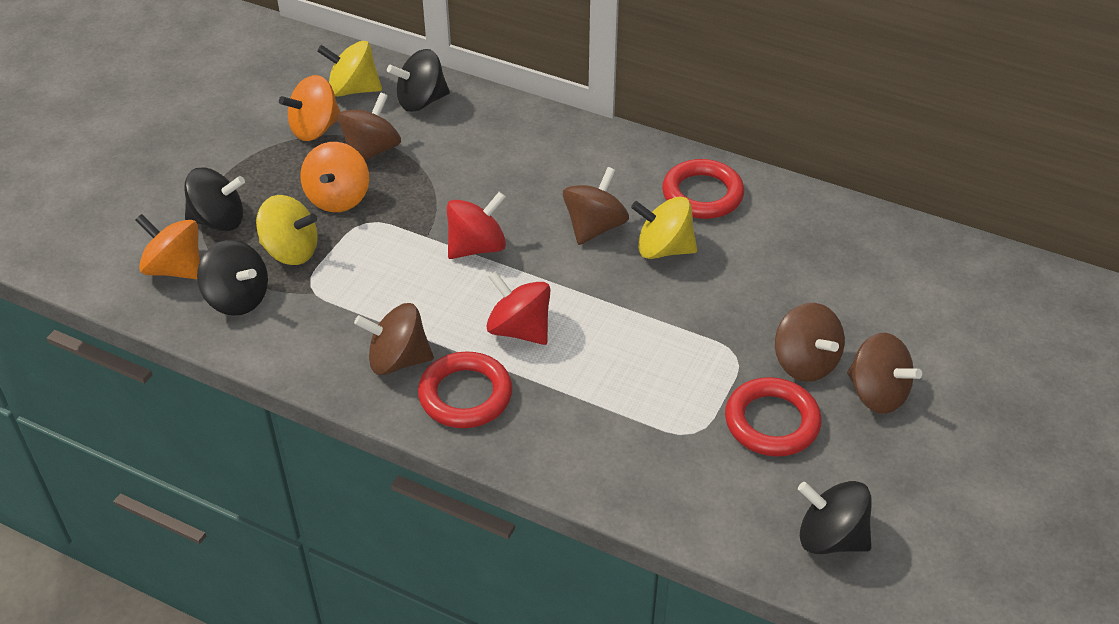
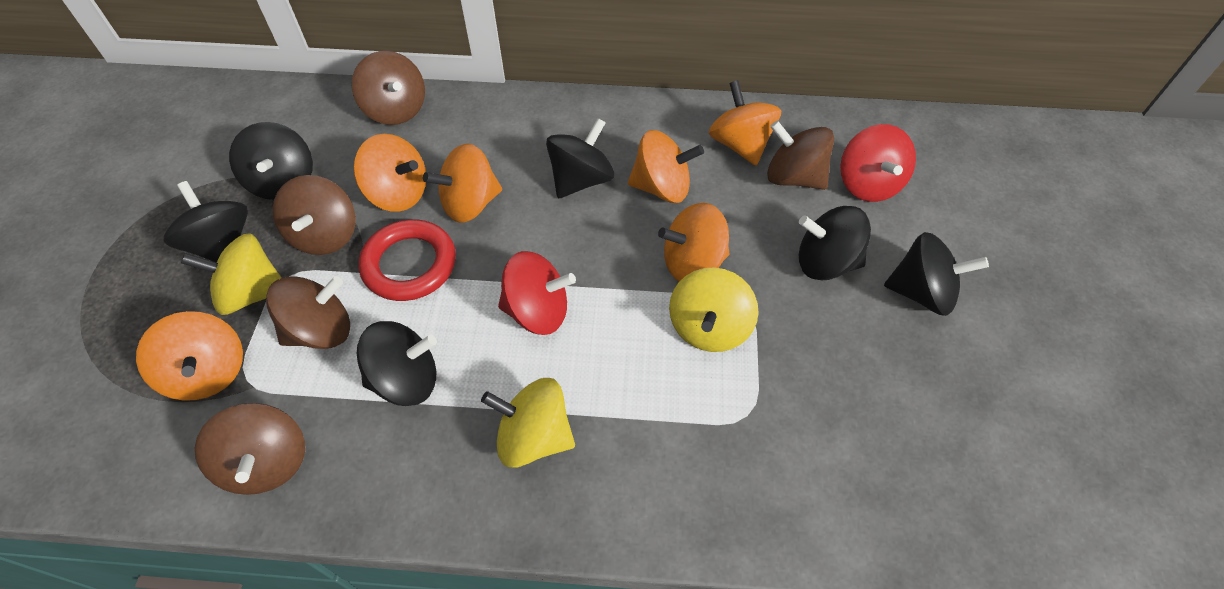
black spinning top: 4 -> 6
orange spinning top: 3 -> 6
red ring: 3 -> 1

